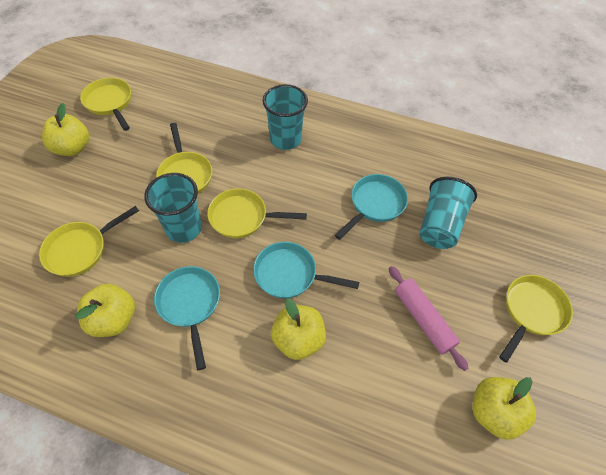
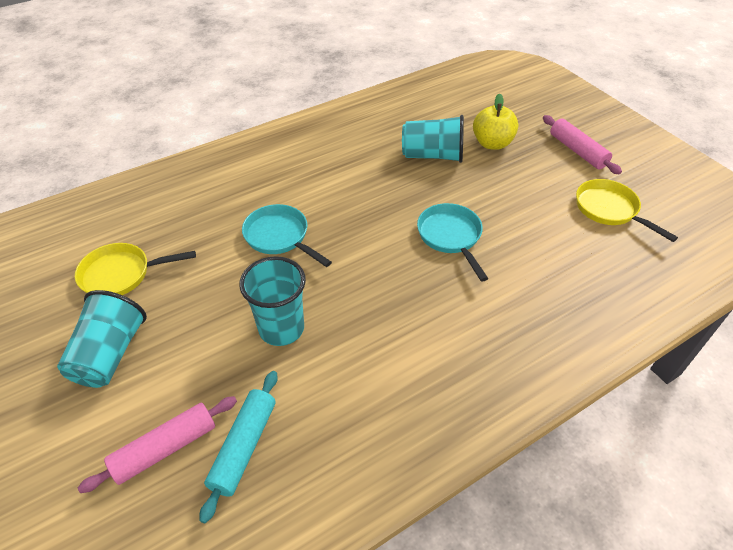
pink rolling pin: 1 -> 2
turquoise pan: 3 -> 2
turquoise rolling pin: 0 -> 1
yellow apple: 4 -> 1
yellow pan: 5 -> 2

